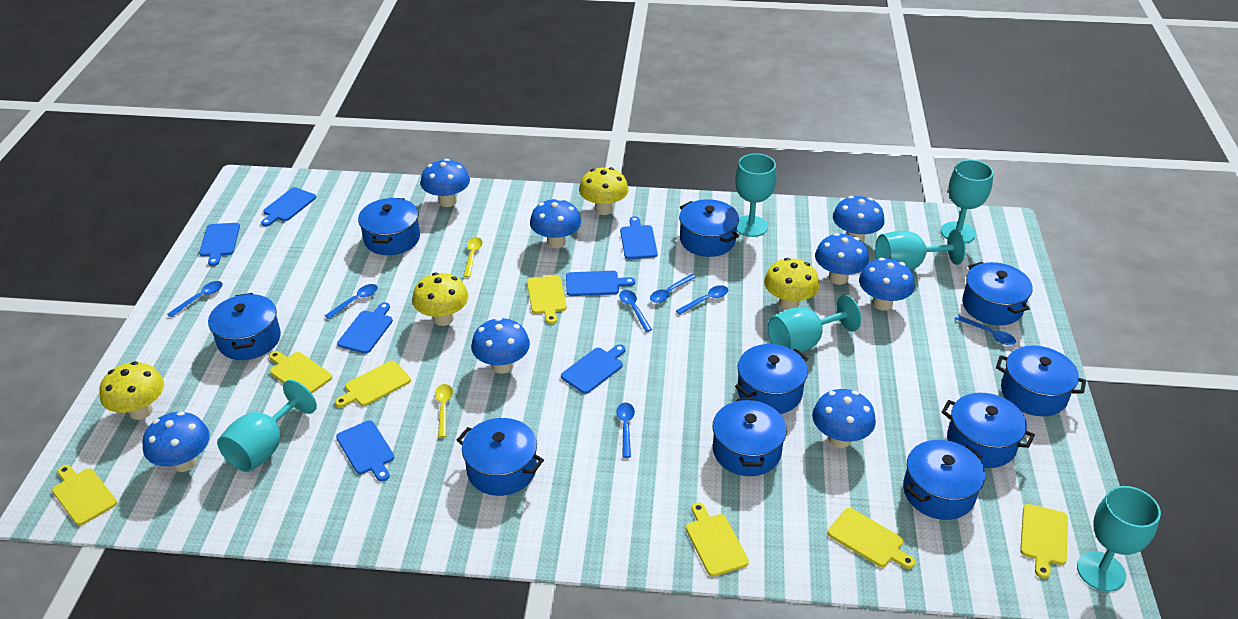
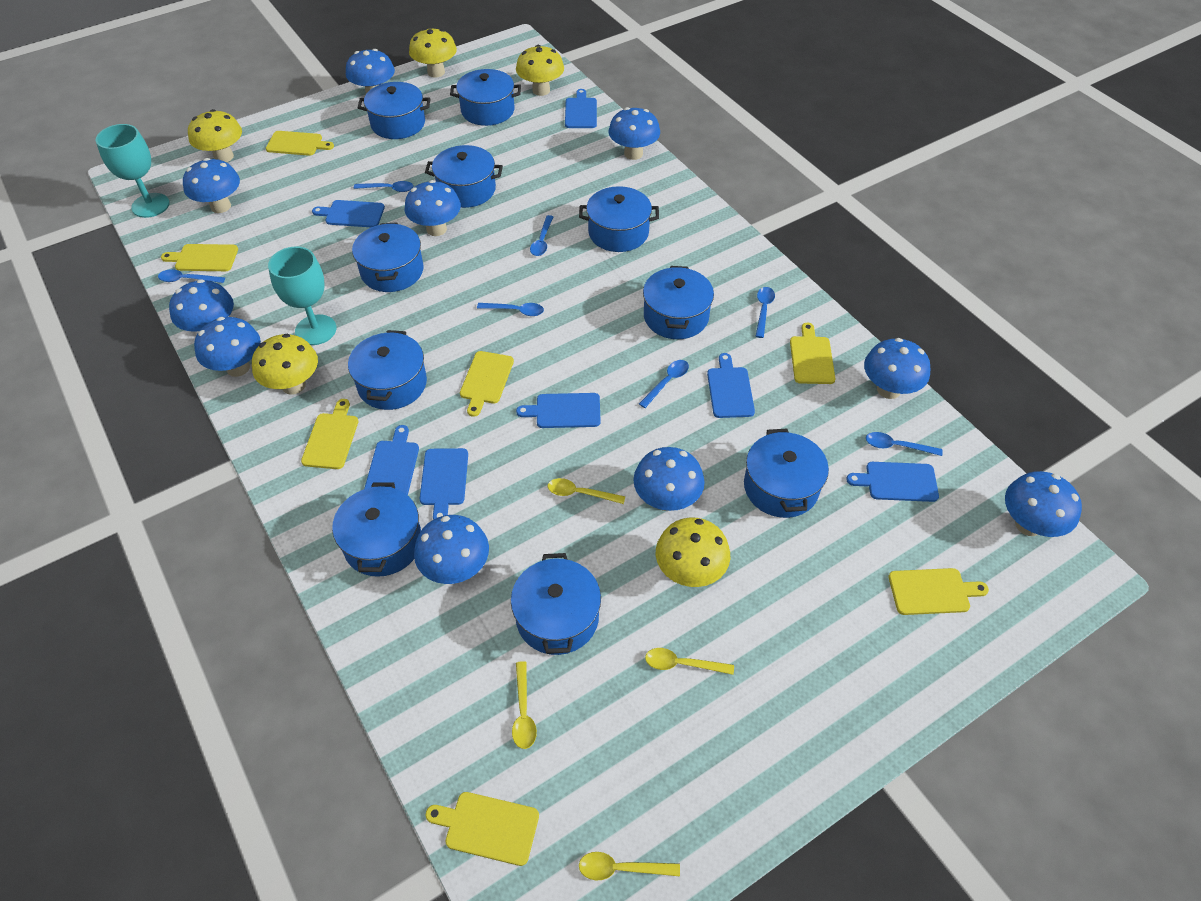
blue mushroom: 8 -> 10
turquoise goblet: 6 -> 2
yellow mushroom: 4 -> 5
yellow spoon: 2 -> 4

